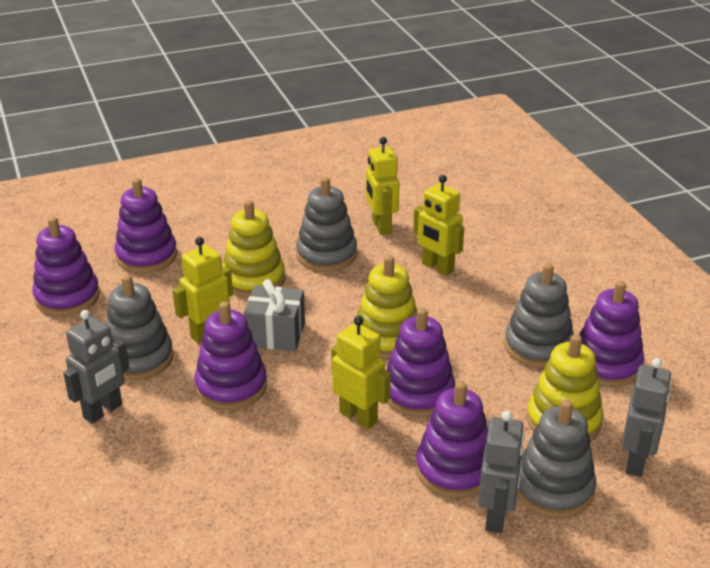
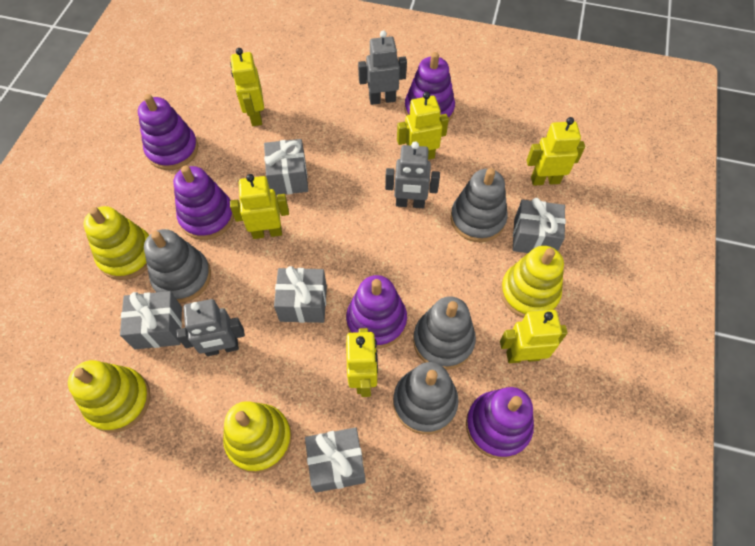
grey gift: 1 -> 5
purple stacking toy: 6 -> 5
yellow robot: 4 -> 6
yellow stacking toy: 3 -> 4

